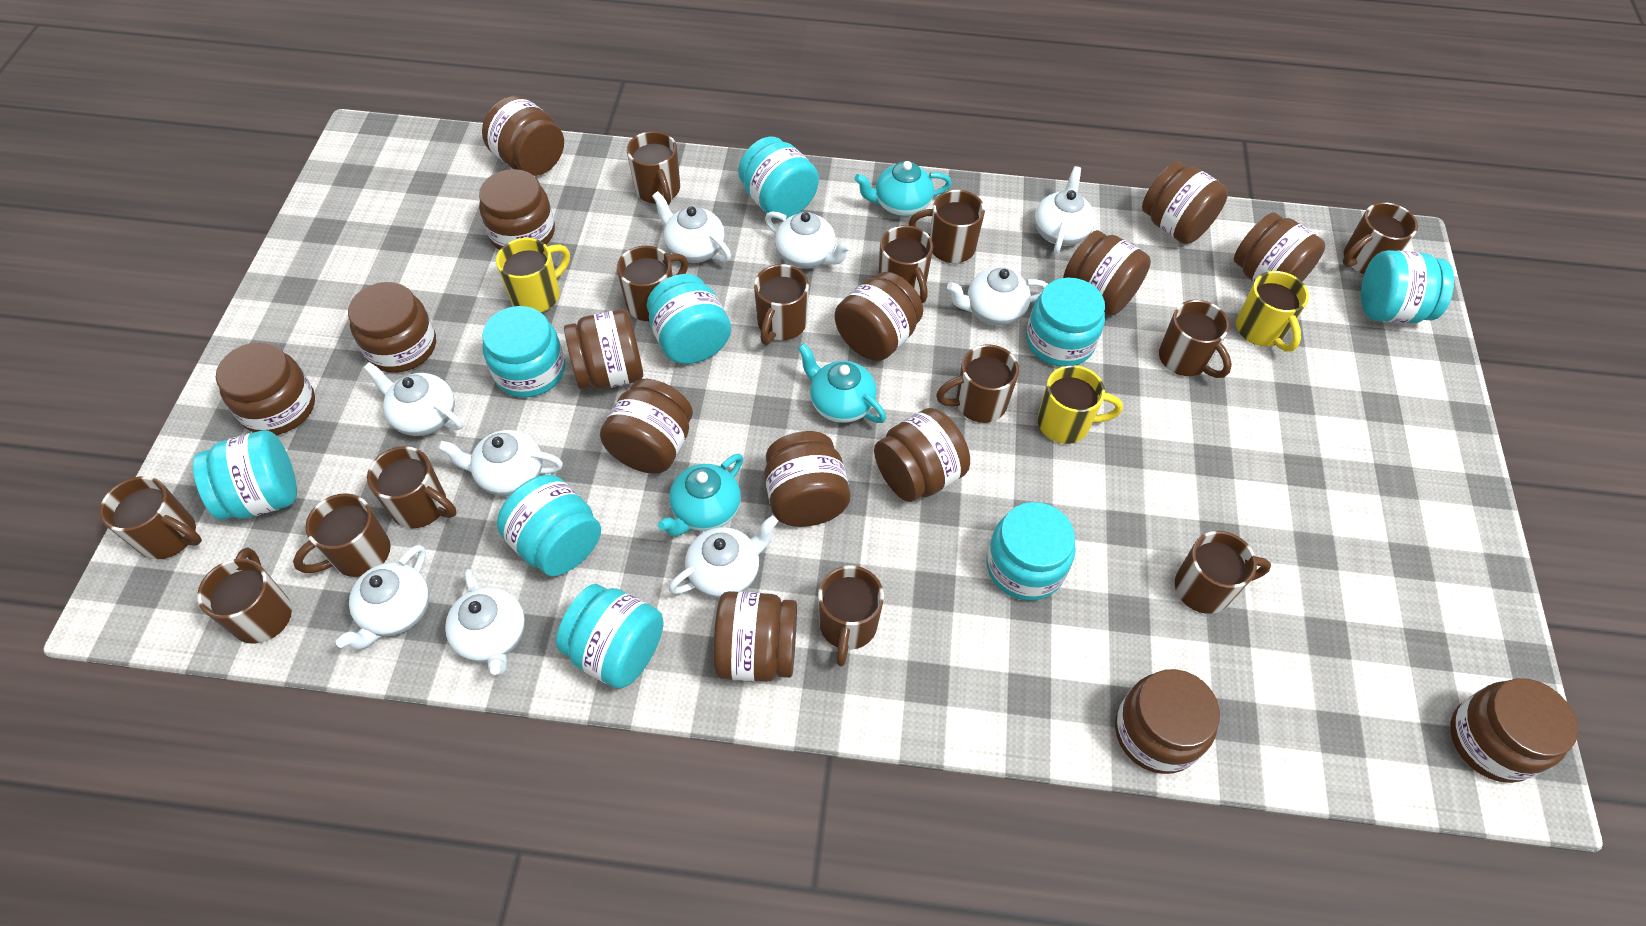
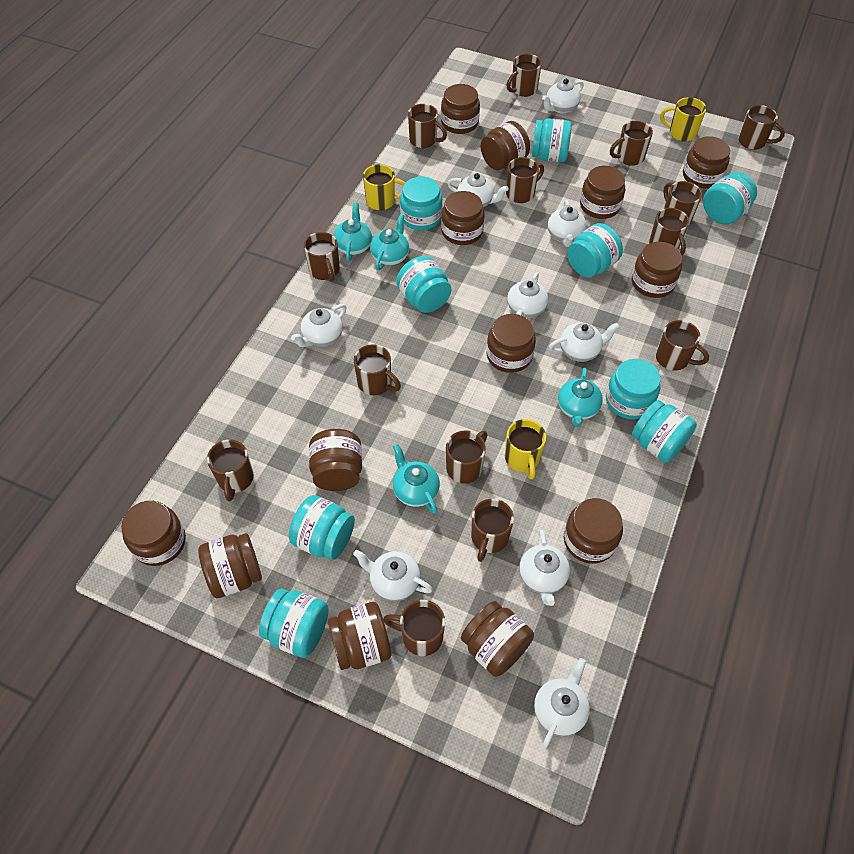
brown jar: 15 -> 13
turquoise teapot: 3 -> 4

